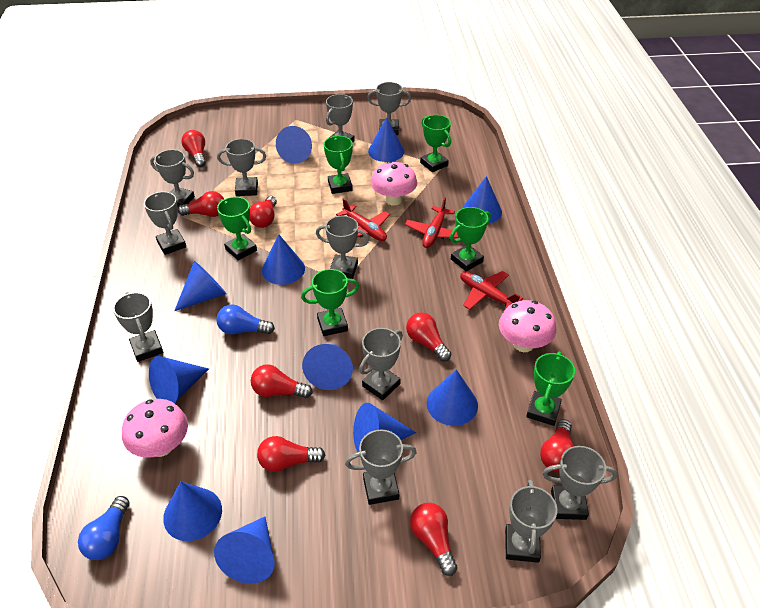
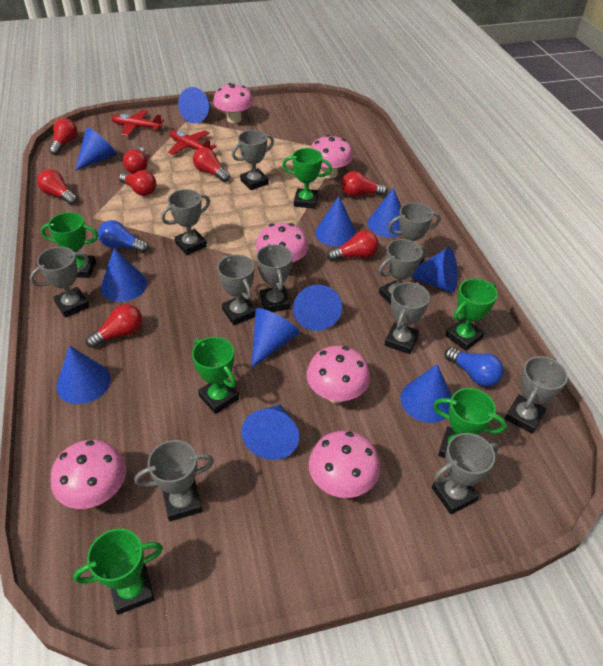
pink mushroom: 3 -> 6
red plane: 3 -> 2

